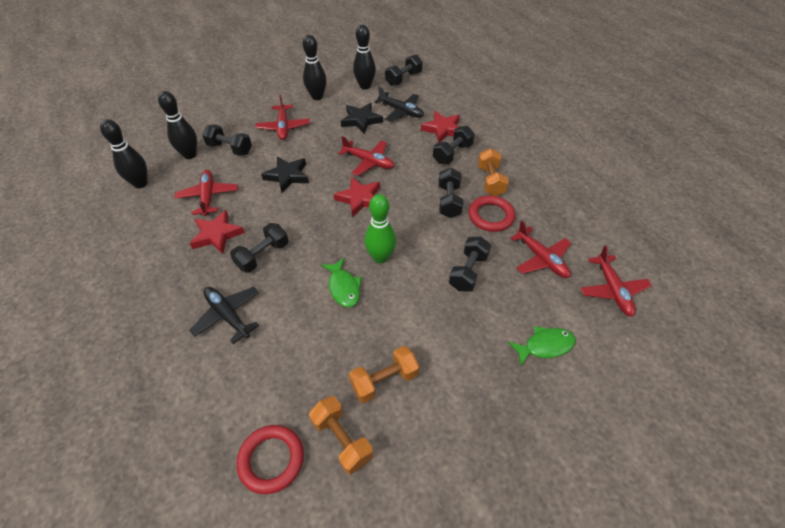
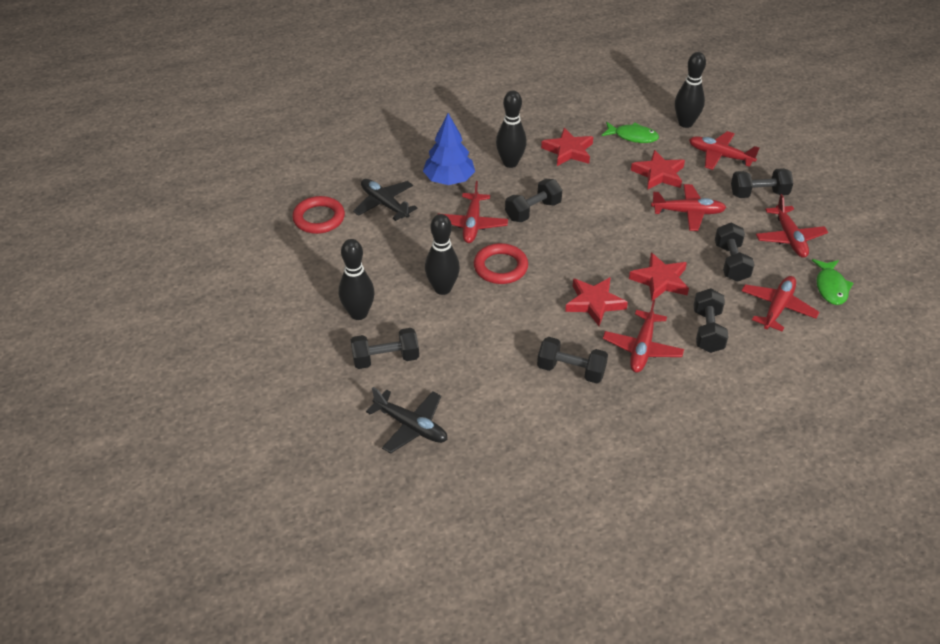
black star: 2 -> 0
blue tree: 0 -> 1
green bowling pin: 1 -> 0
orange dumbbell: 3 -> 0
red plane: 5 -> 6
red star: 3 -> 4

